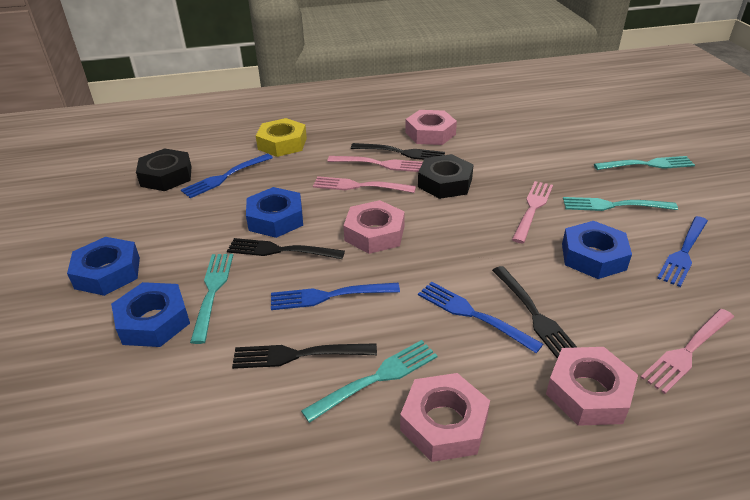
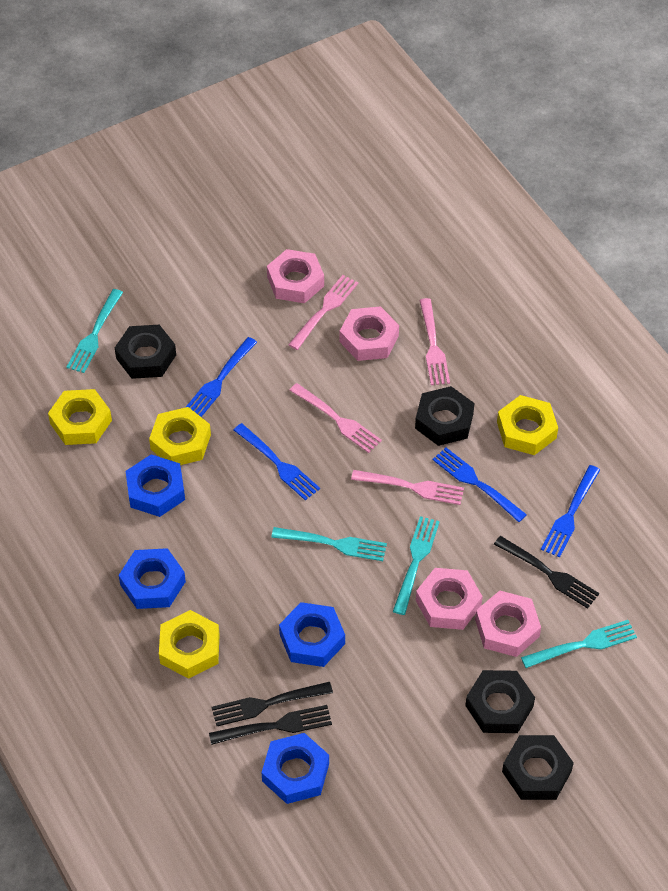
black fork: 4 -> 3
black nut: 2 -> 4
yellow nut: 1 -> 4

